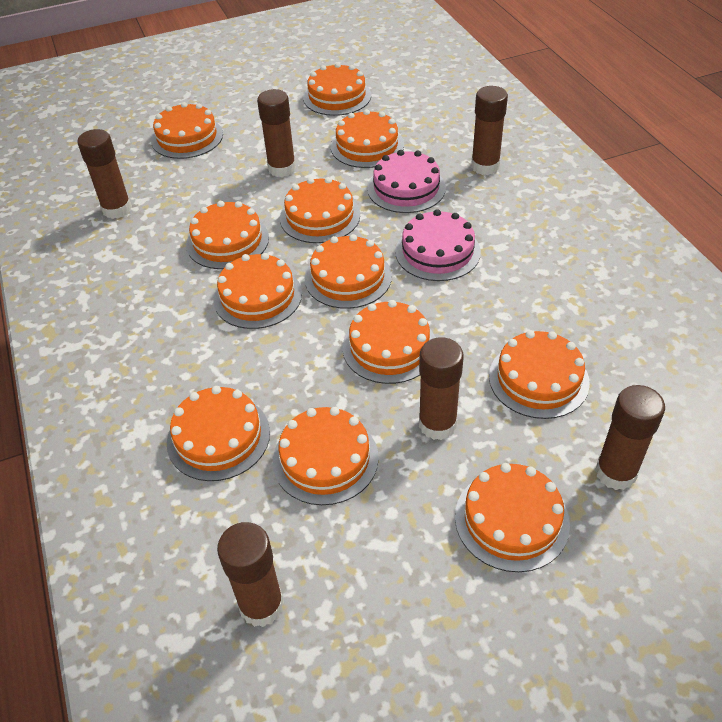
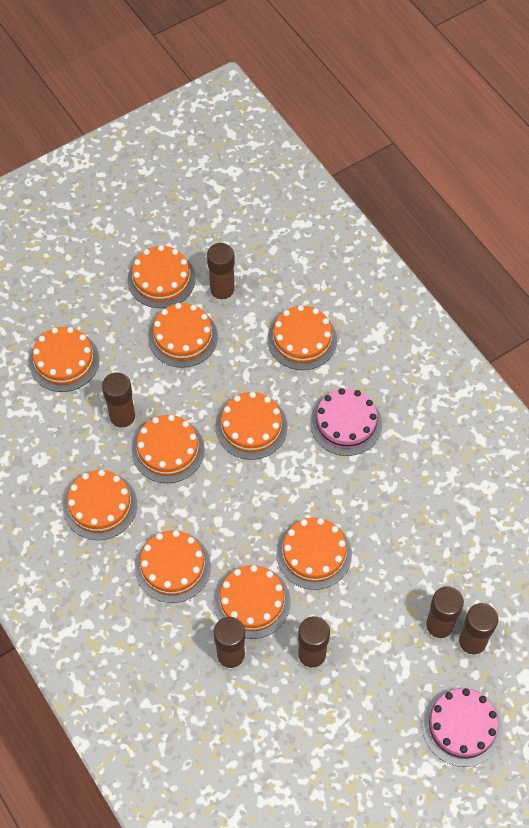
orange cake: 12 -> 10

